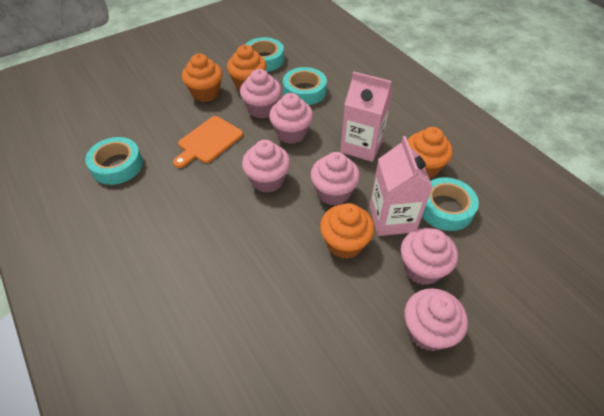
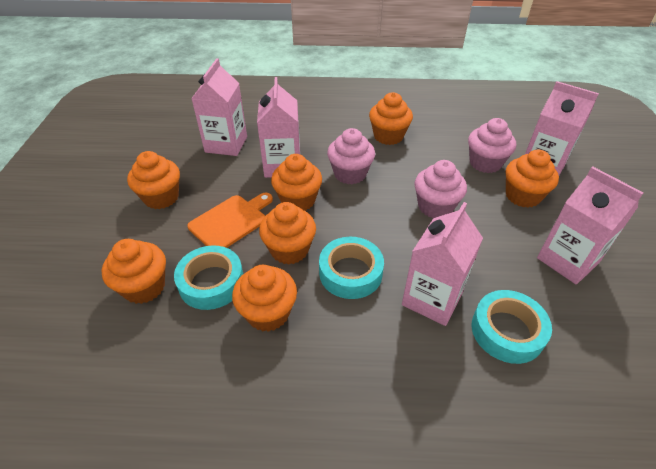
orange cupcake: 4 -> 7
pink carton: 2 -> 5
pink cupcake: 6 -> 3
turquoise tape: 4 -> 3

